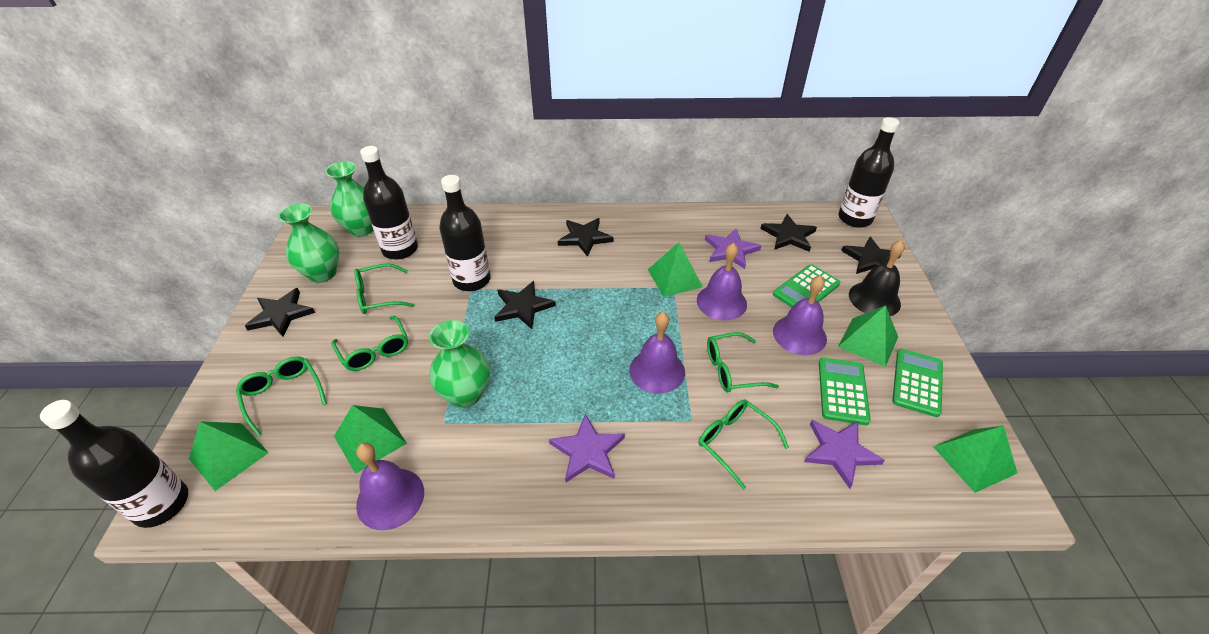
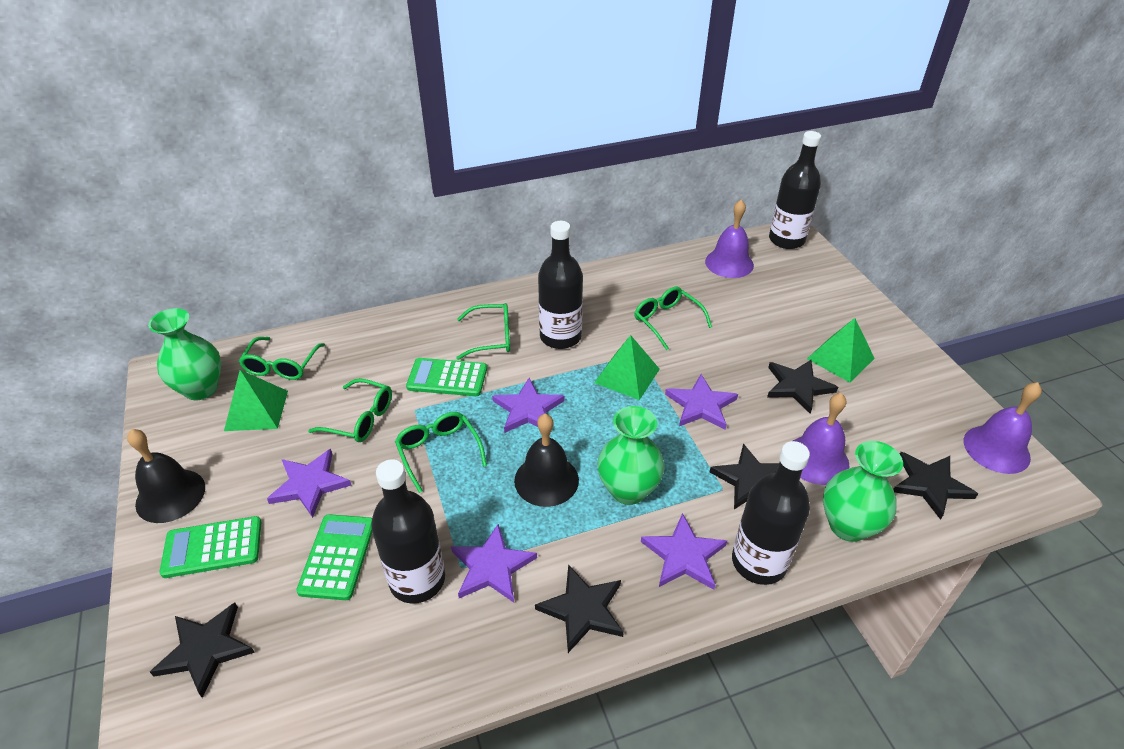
black bell: 1 -> 2
green pyramid: 5 -> 3
purple bell: 4 -> 3
purple star: 3 -> 5

